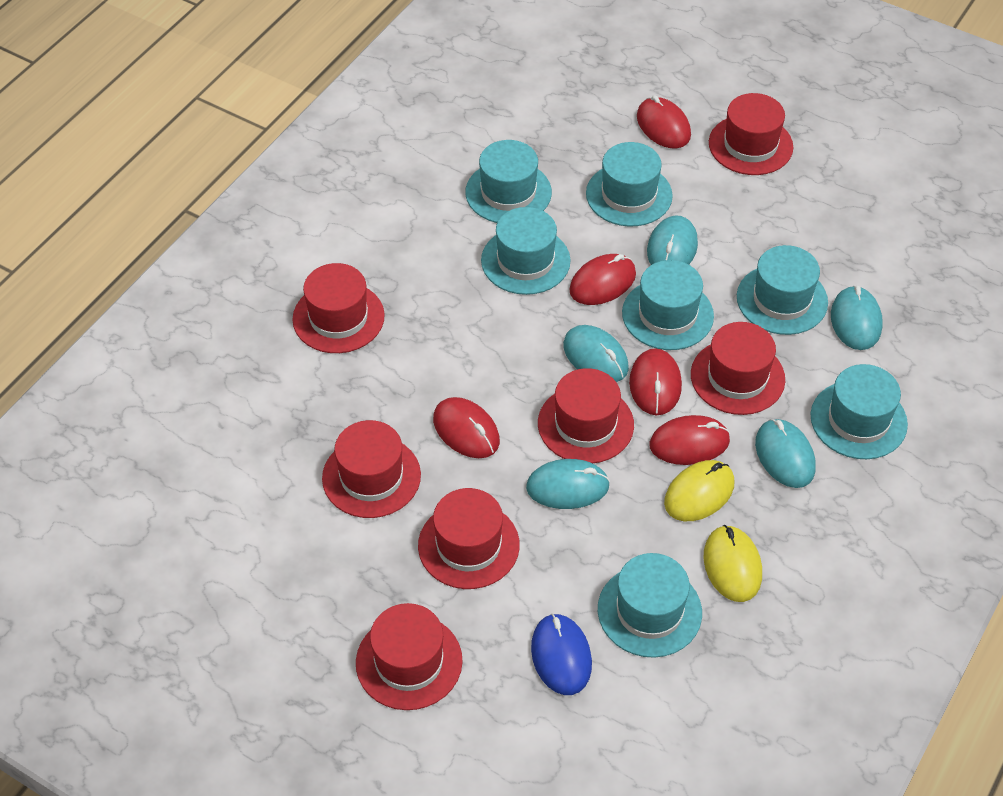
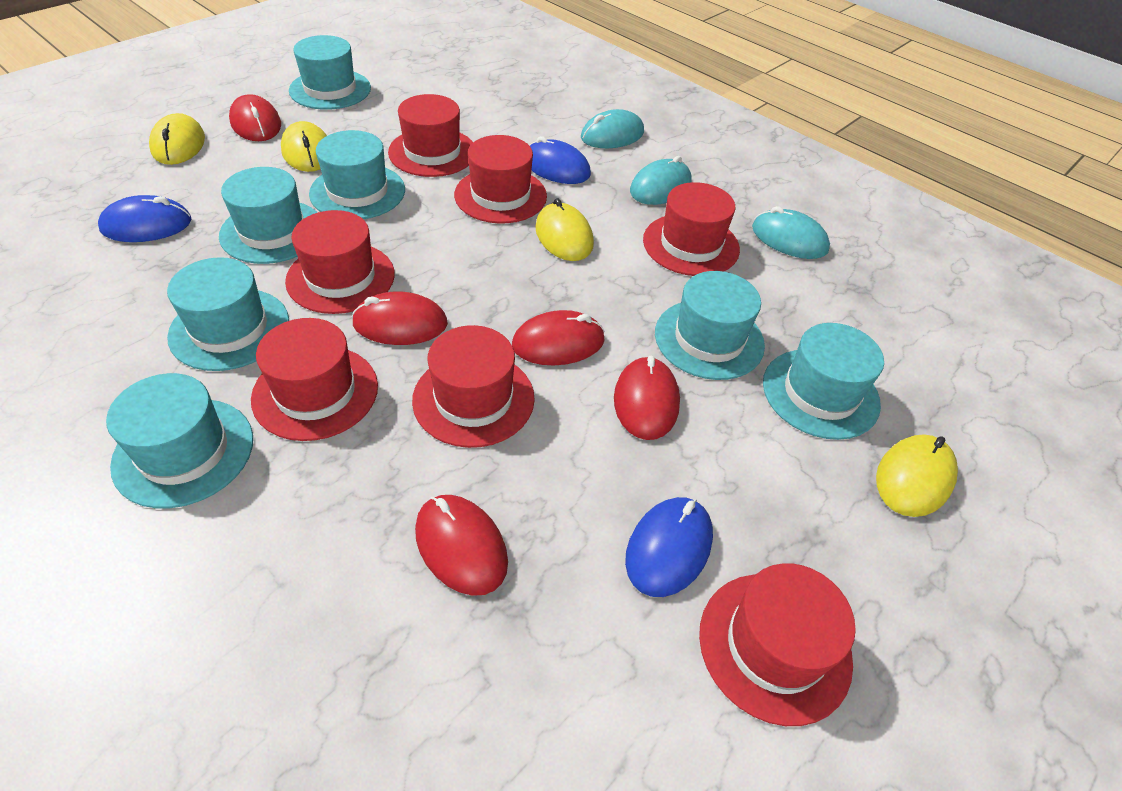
blue mouse: 1 -> 3
turquoise mouse: 5 -> 3
yellow mouse: 2 -> 4

